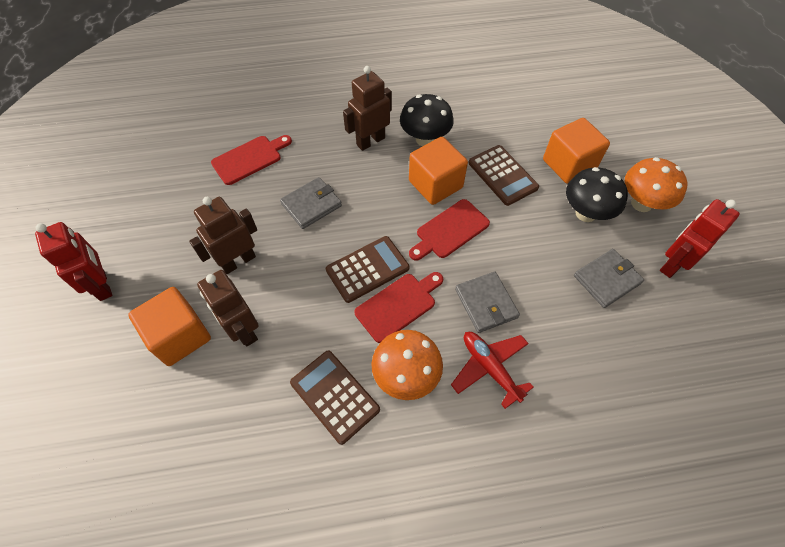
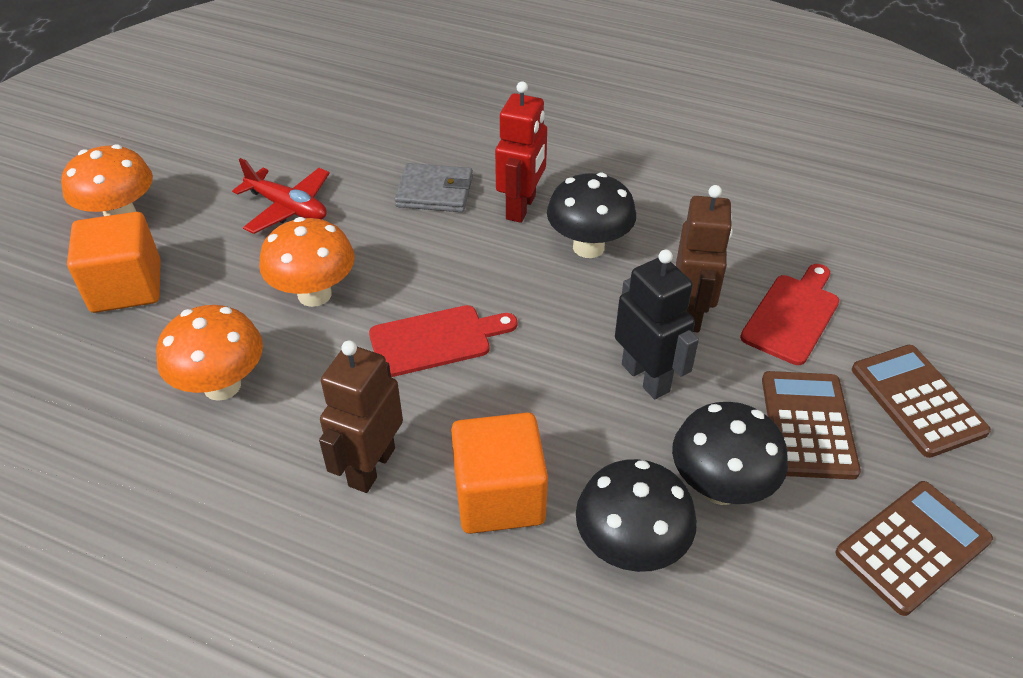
black mushroom: 2 -> 3
black robot: 0 -> 1
brown robot: 3 -> 2
grey wallet: 3 -> 1
orange cube: 3 -> 2
orange mushroom: 2 -> 3
red cutting board: 3 -> 2
red robot: 2 -> 1

